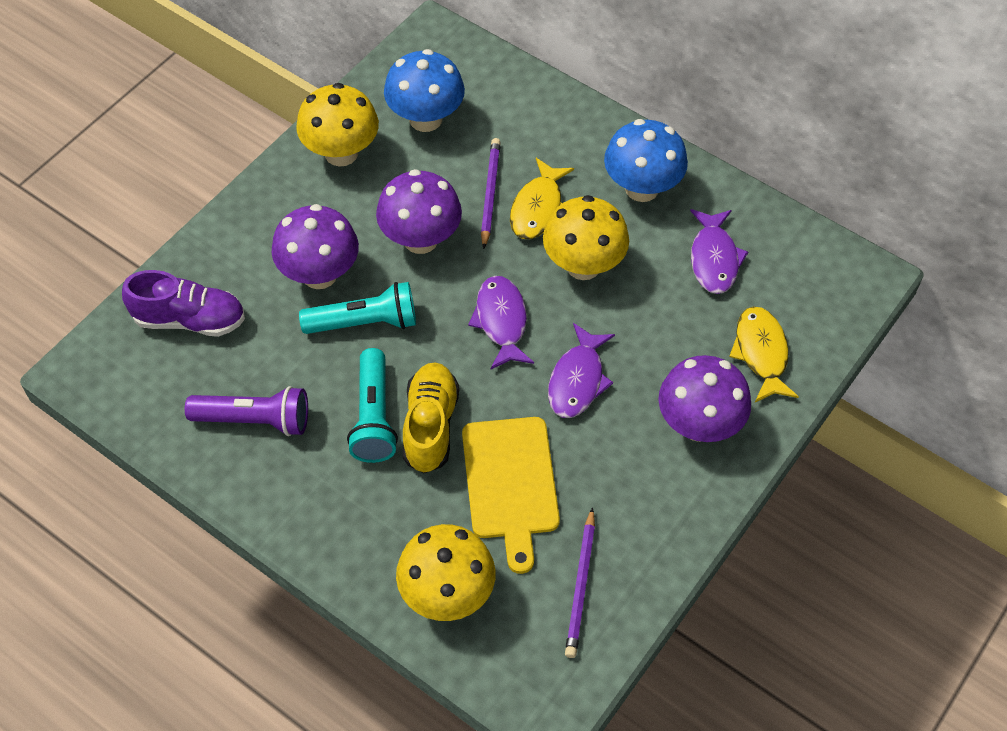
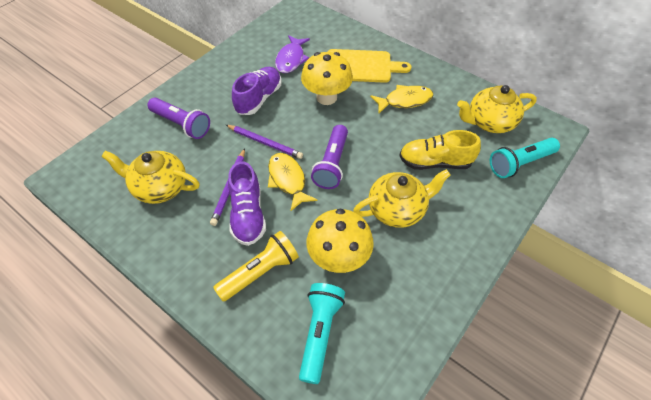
blue mushroom: 2 -> 0
purple fish: 3 -> 1
purple flashlight: 1 -> 2
purple mushroom: 3 -> 0
purple shoe: 1 -> 2
yellow flashlight: 0 -> 1
yellow mushroom: 3 -> 2
yellow teapot: 0 -> 3

